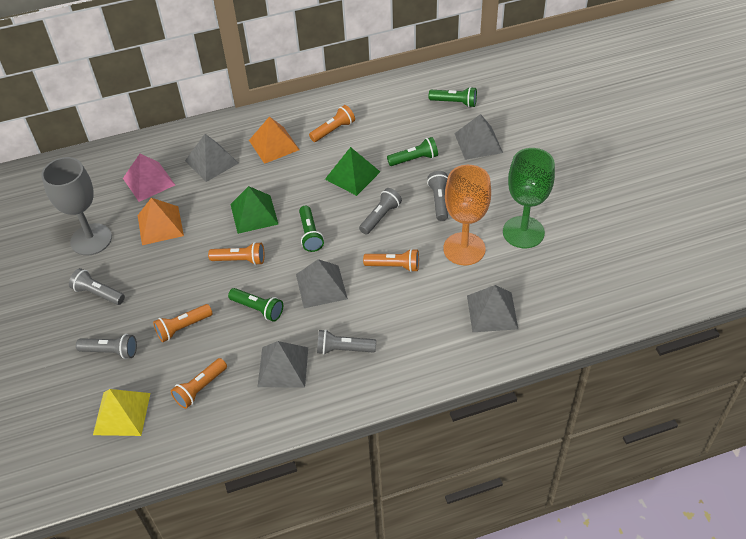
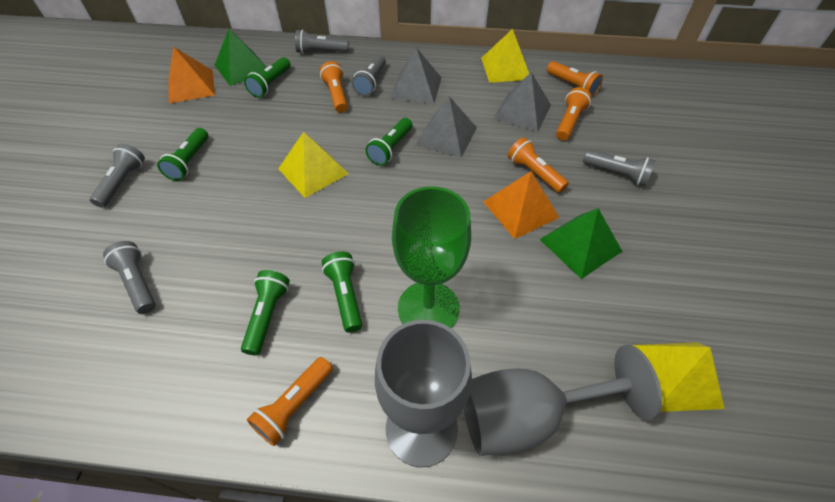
green flashlight: 4 -> 5
grey goblet: 1 -> 2
grey pyramid: 5 -> 3
orange goblet: 1 -> 0
pink pyramid: 1 -> 0
yellow pyramid: 1 -> 3

